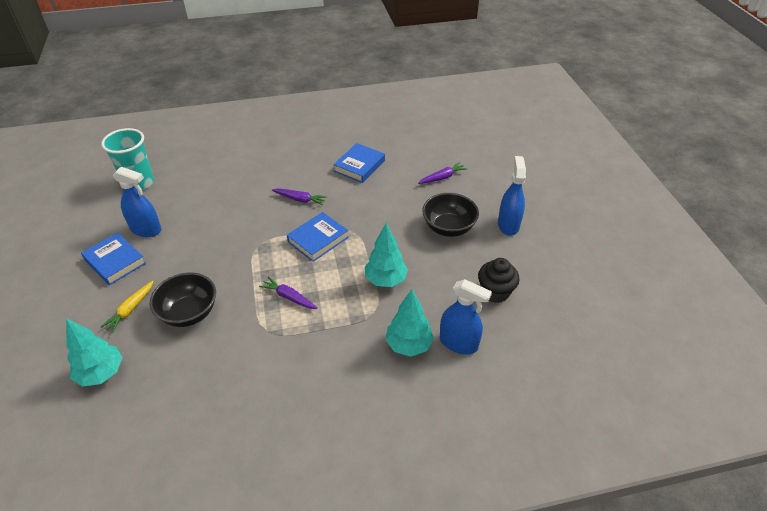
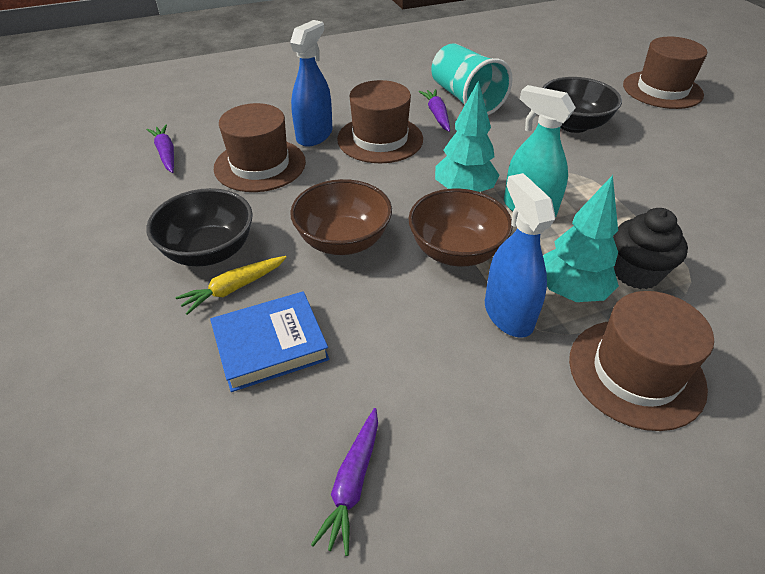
blue book: 3 -> 1
blue spray bottle: 3 -> 2
brown bowl: 0 -> 2
brown hat: 0 -> 4
turquoise spray bottle: 0 -> 1
turquoise tree: 3 -> 2

